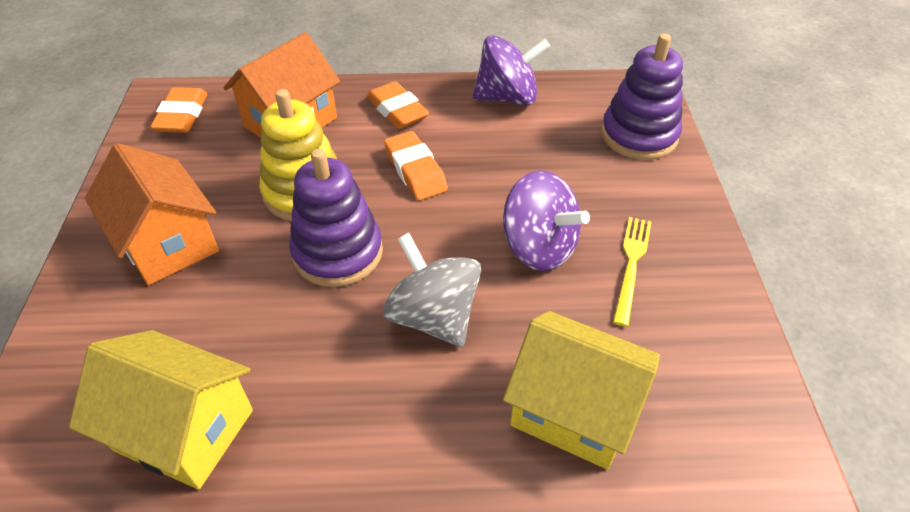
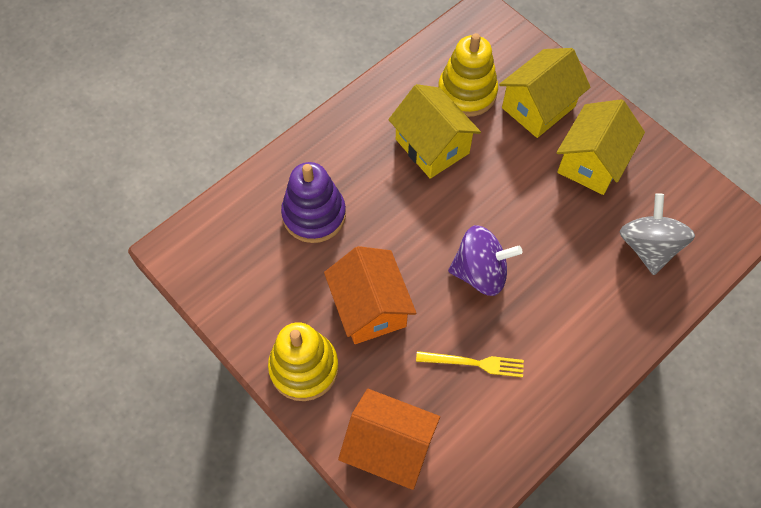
orange eraser: 3 -> 0
purple spinning top: 2 -> 1
purple stacking toy: 2 -> 1
yellow house: 2 -> 3
yellow stacking toy: 1 -> 2

